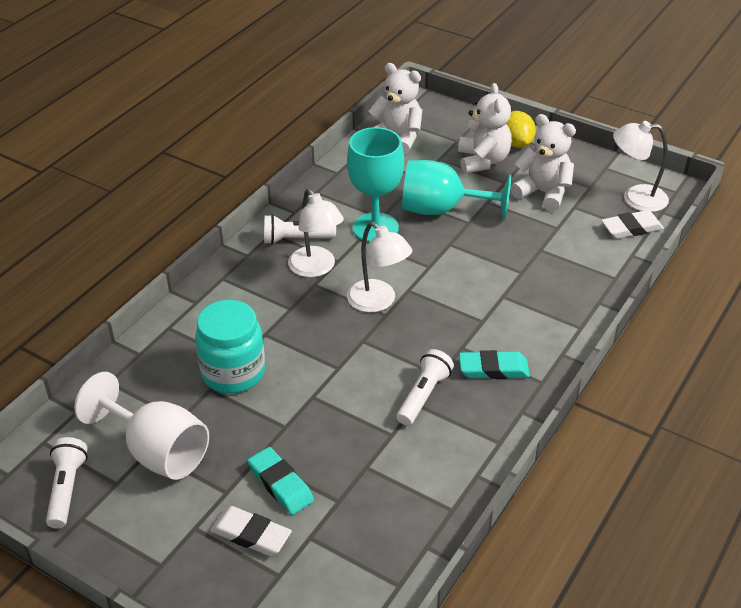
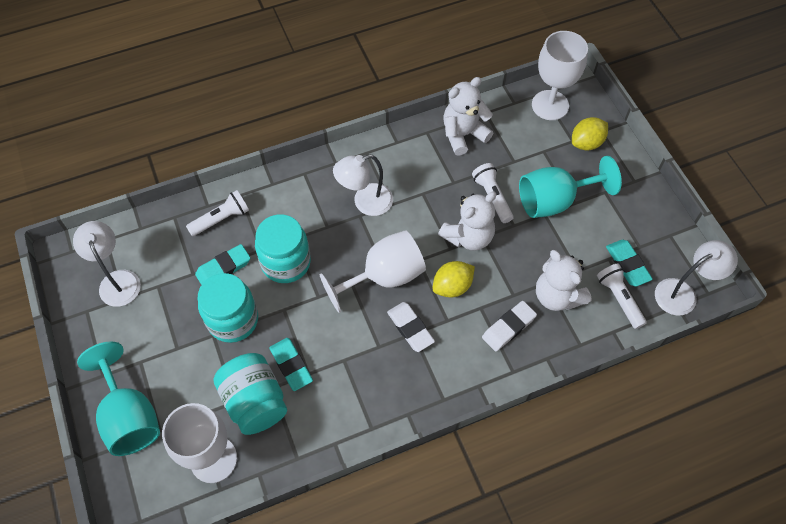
turquoise eraser: 2 -> 3
turquoise jar: 1 -> 3
white goblet: 1 -> 3
yellow lemon: 1 -> 2

